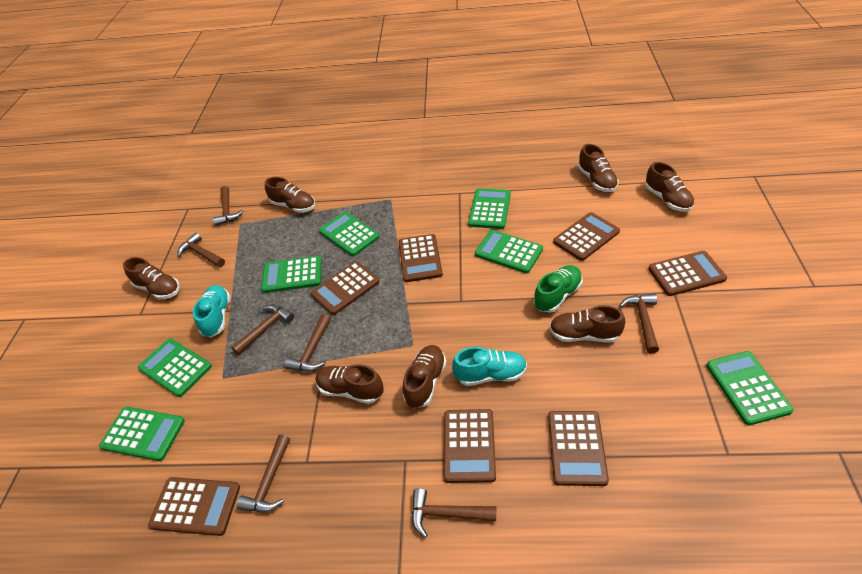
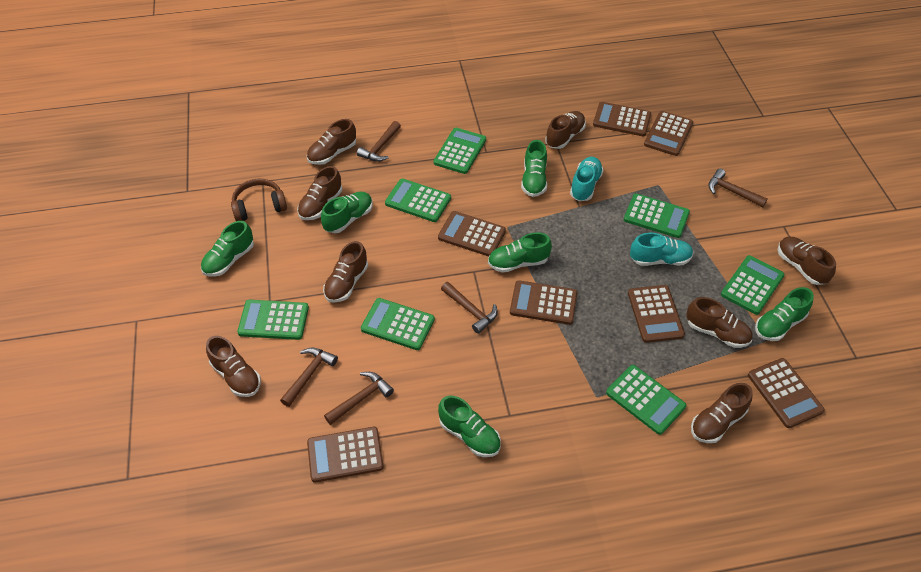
brown hammer: 7 -> 5
brown headphones: 0 -> 1
brown shoe: 7 -> 8
green shoe: 1 -> 6

